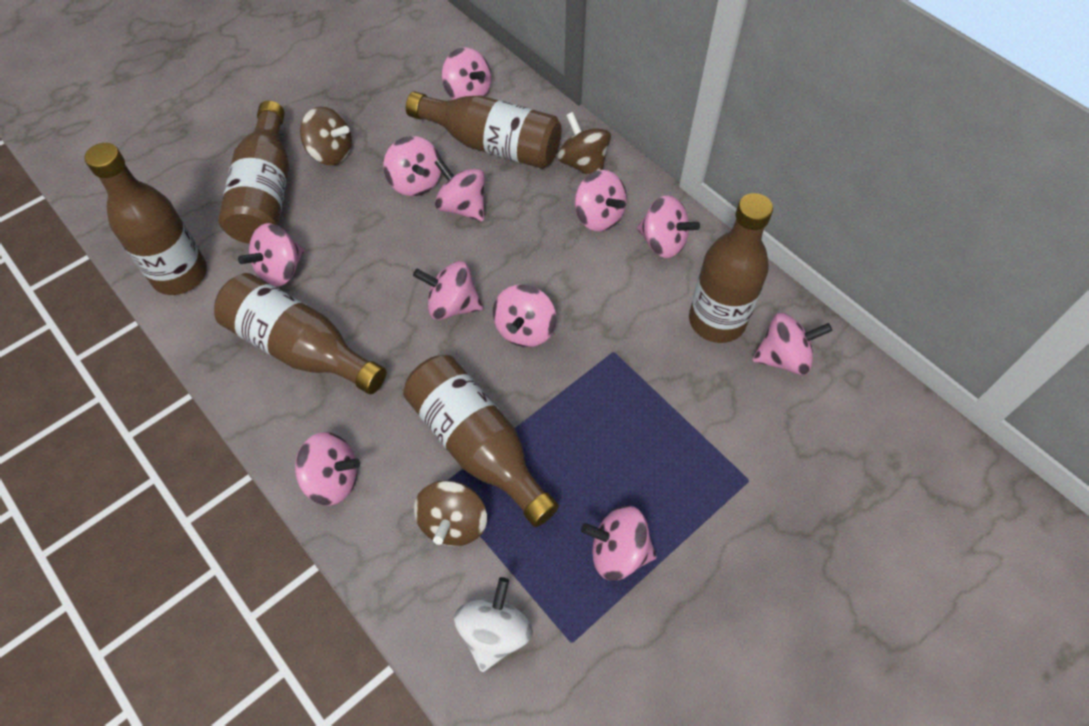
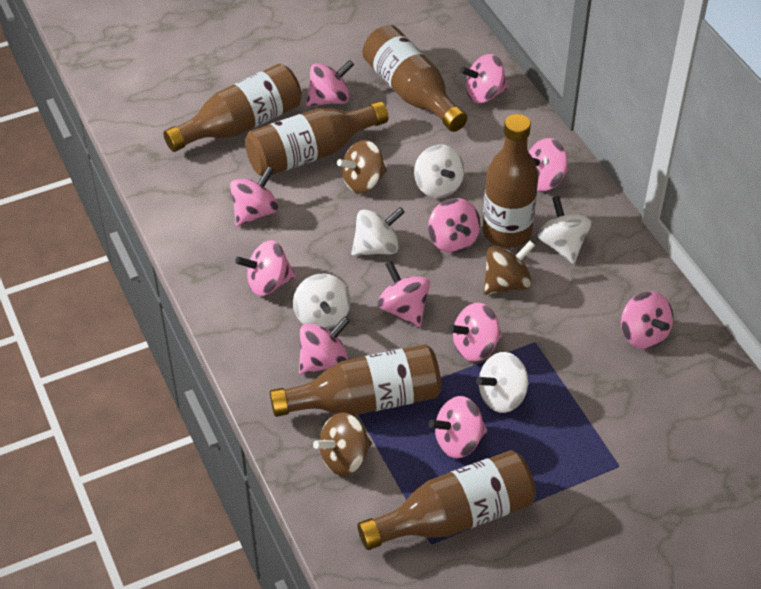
white spinning top: 1 -> 5

